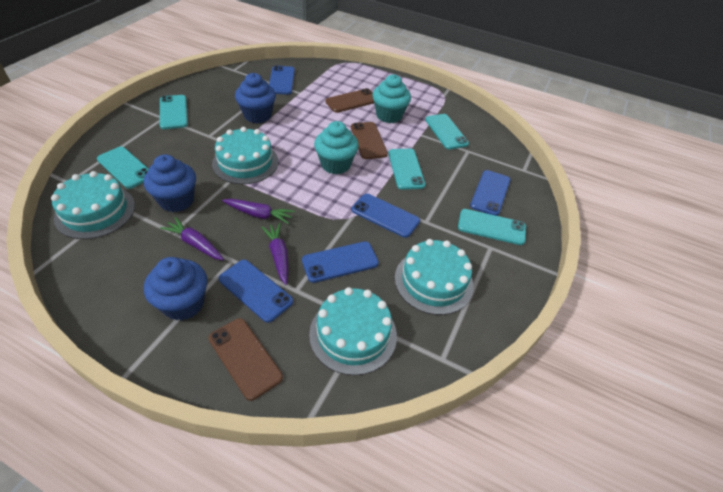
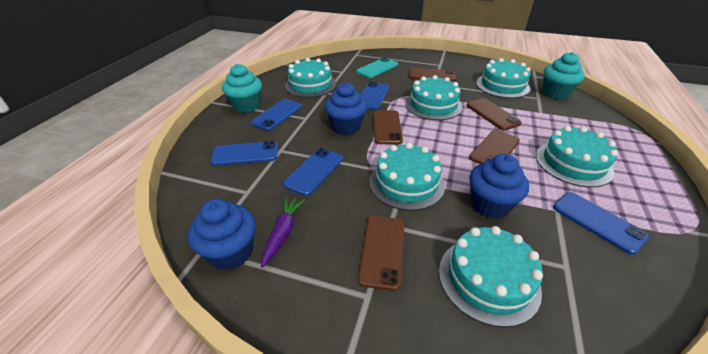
brown phone: 3 -> 5
purple carrot: 3 -> 1
turquoise cake: 4 -> 6
turquoise phone: 5 -> 1

